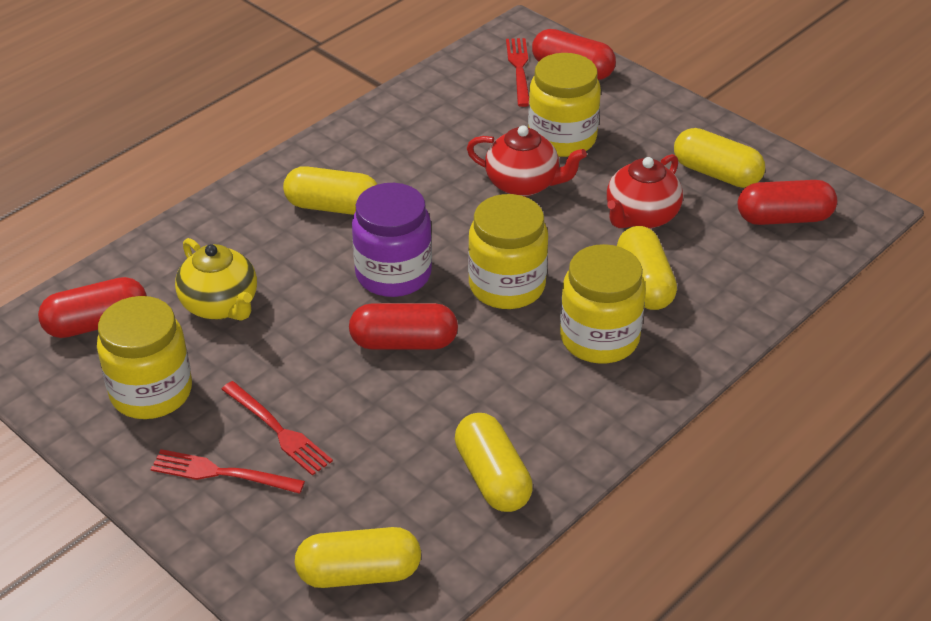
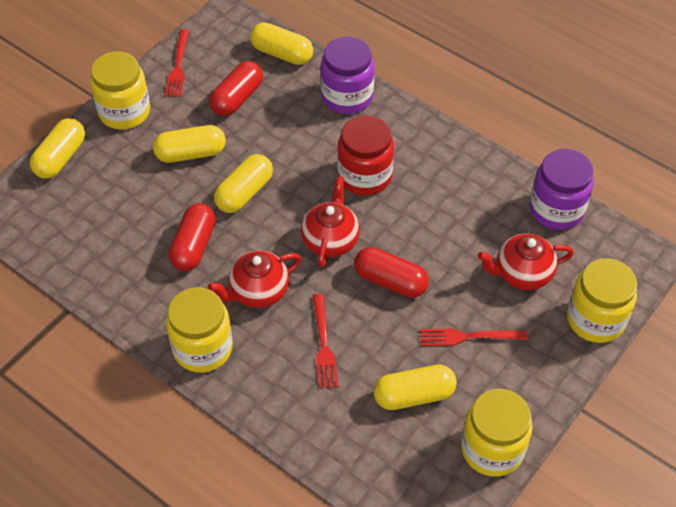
purple jar: 1 -> 2
red capsule: 4 -> 3
red jar: 0 -> 1
red teapot: 2 -> 3
yellow teapot: 1 -> 0

